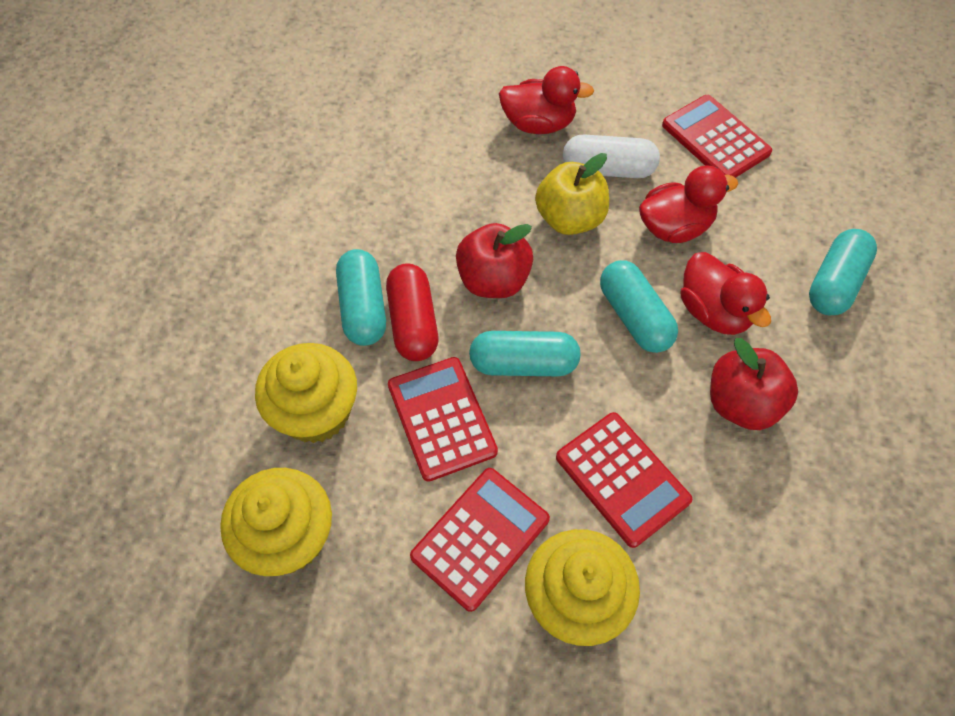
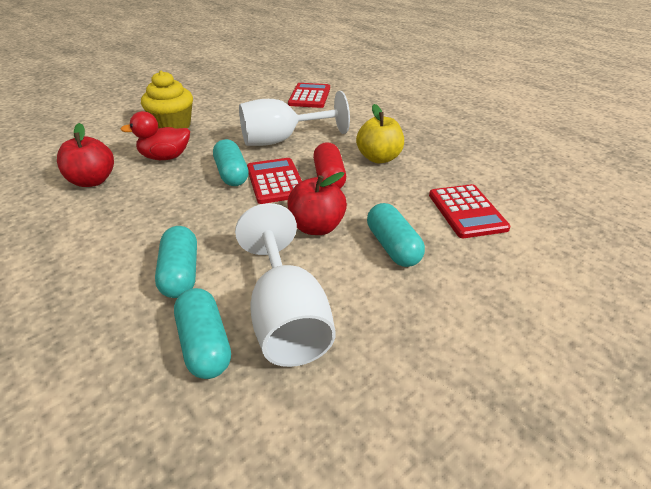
red calculator: 4 -> 3
red duck: 3 -> 1
white capsule: 1 -> 0
white goblet: 0 -> 2
yellow cupcake: 3 -> 1

